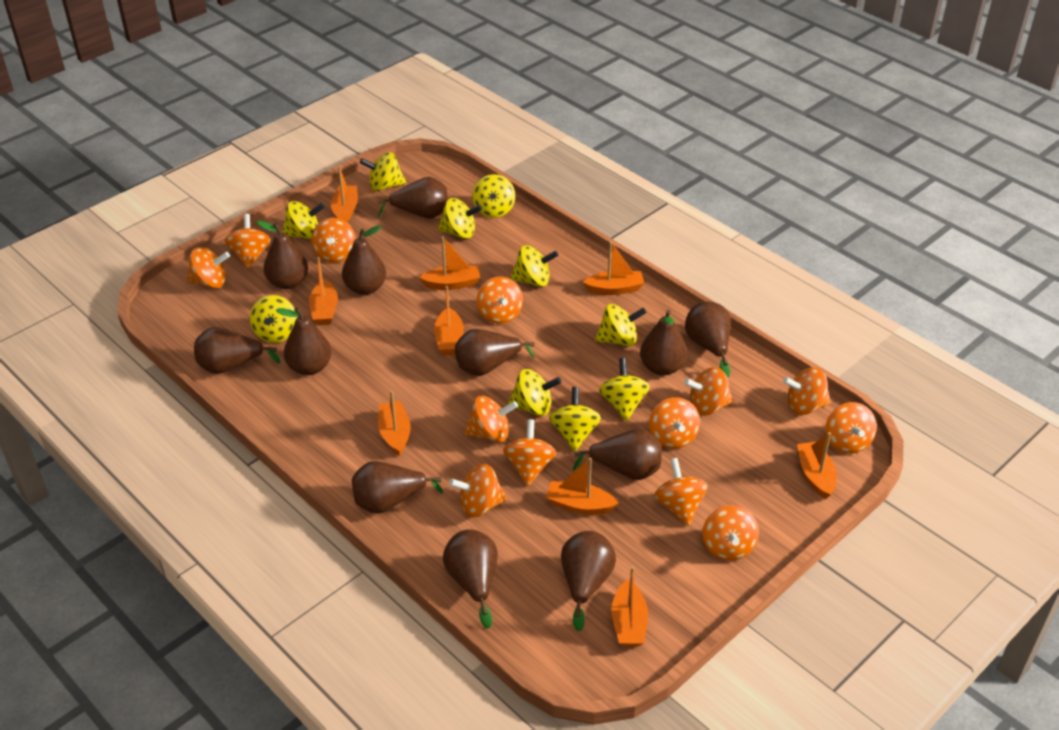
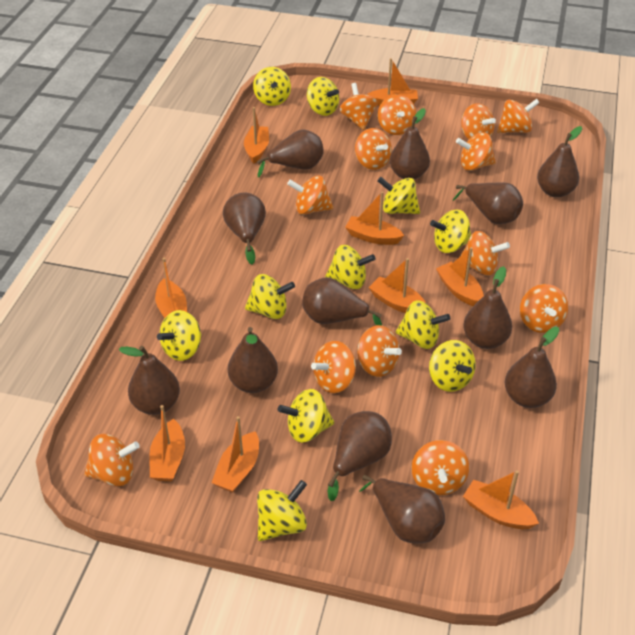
yellow spinning top: 10 -> 11

